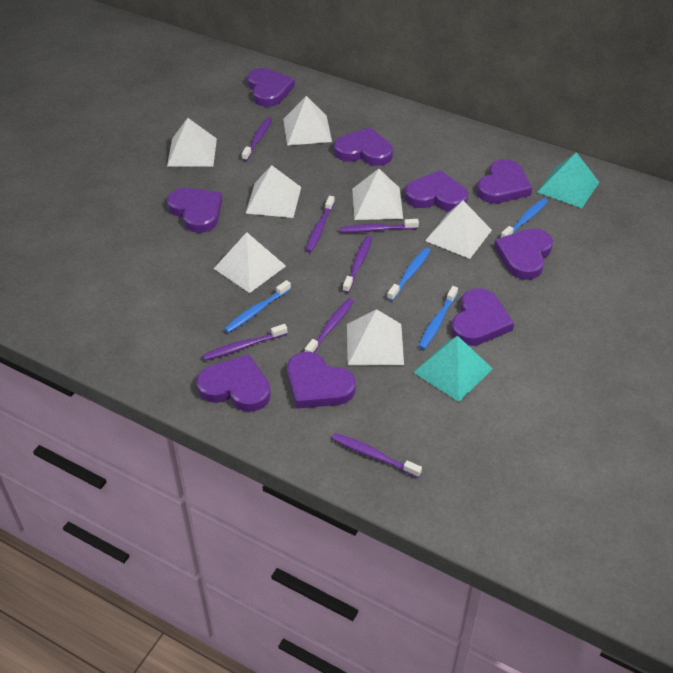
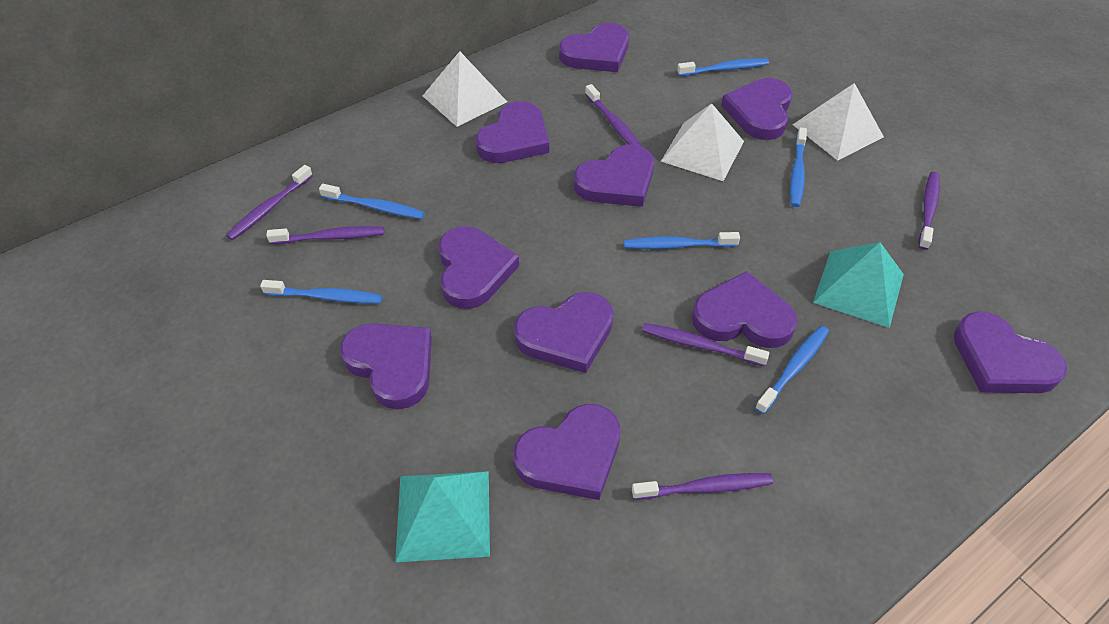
blue toothbrush: 4 -> 6
purple heart: 9 -> 10
purple toothbrush: 7 -> 6
white pyramid: 7 -> 3

